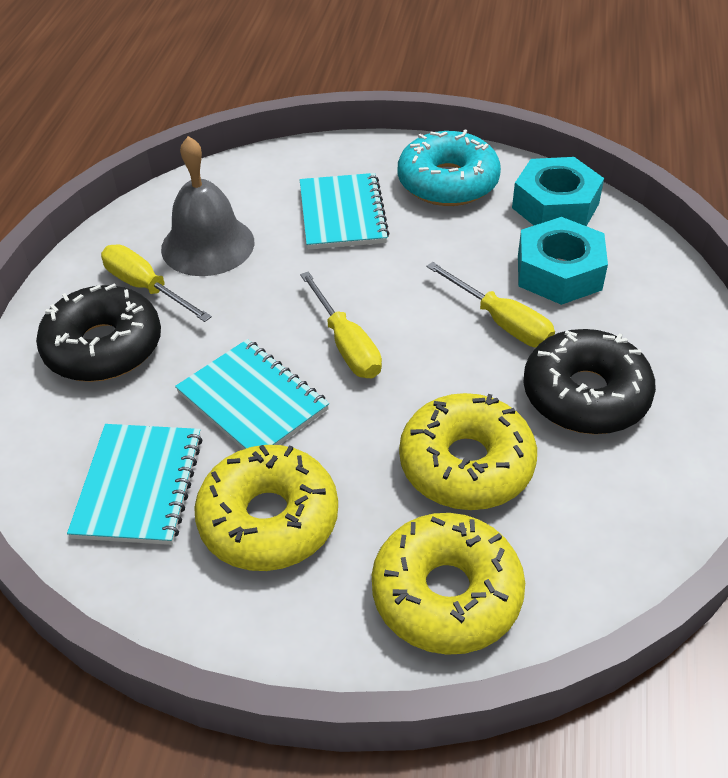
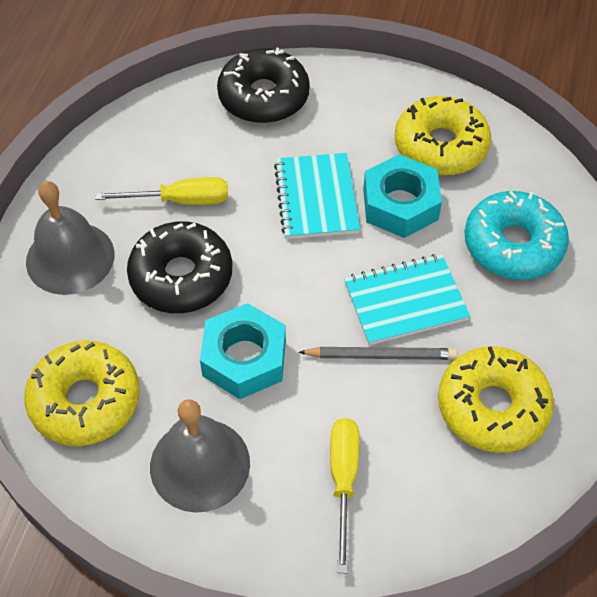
grey bell: 1 -> 2
grey pencil: 0 -> 1
turquoise notebook: 3 -> 2
yellow screwdriver: 3 -> 2

